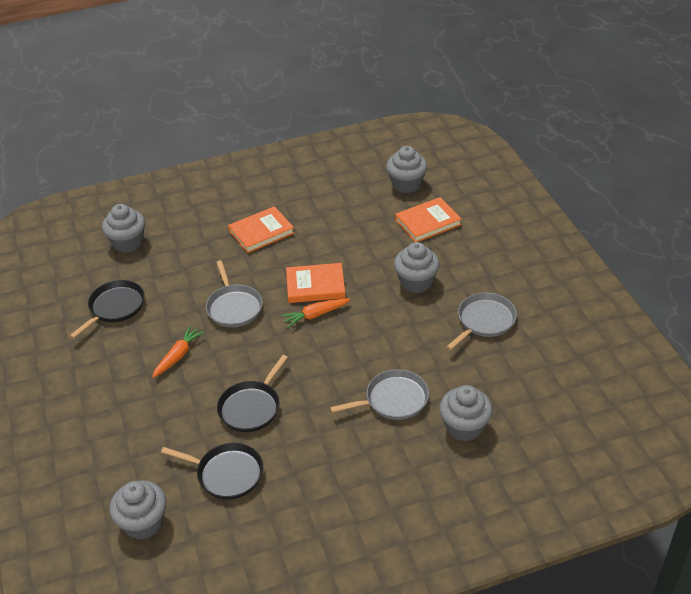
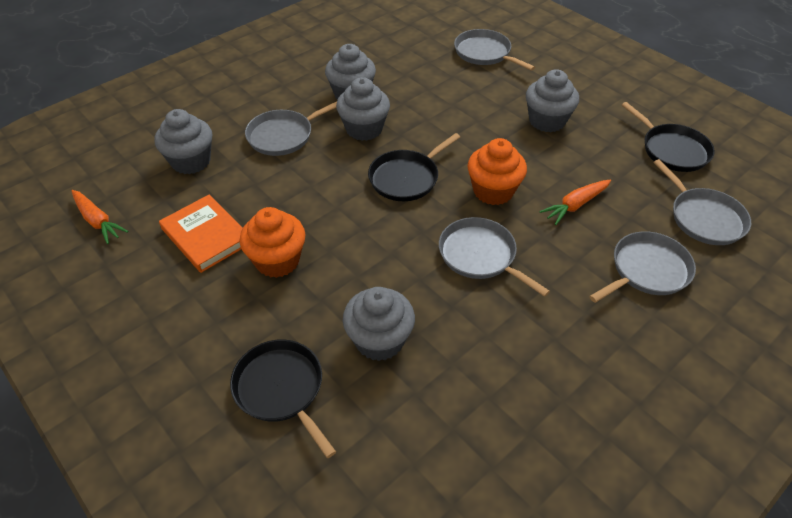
grey pan: 3 -> 5
orange book: 3 -> 1
orange cupcake: 0 -> 2

